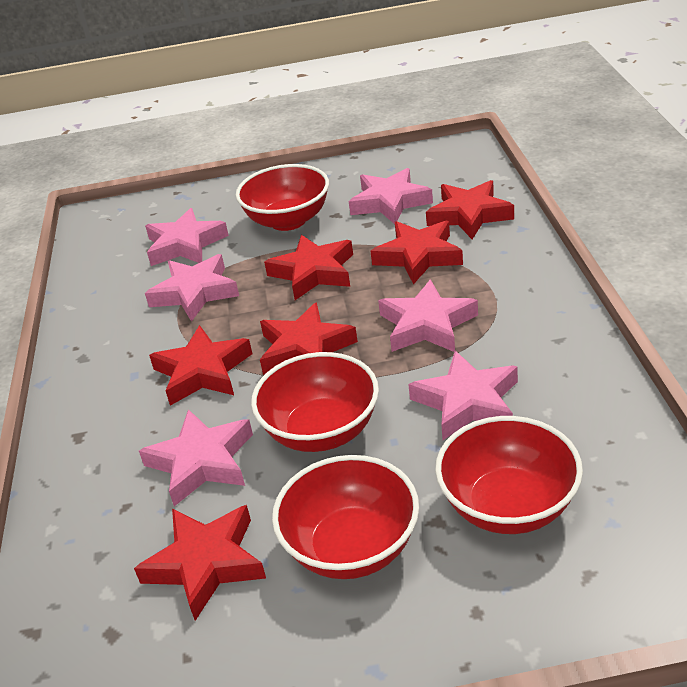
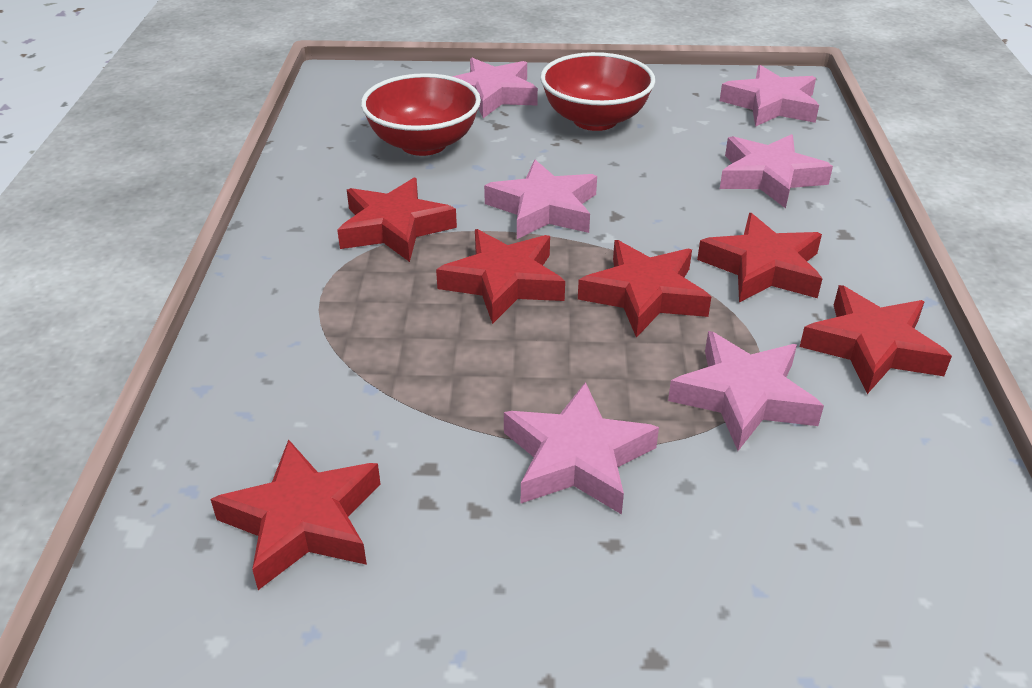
red bowl: 4 -> 2

